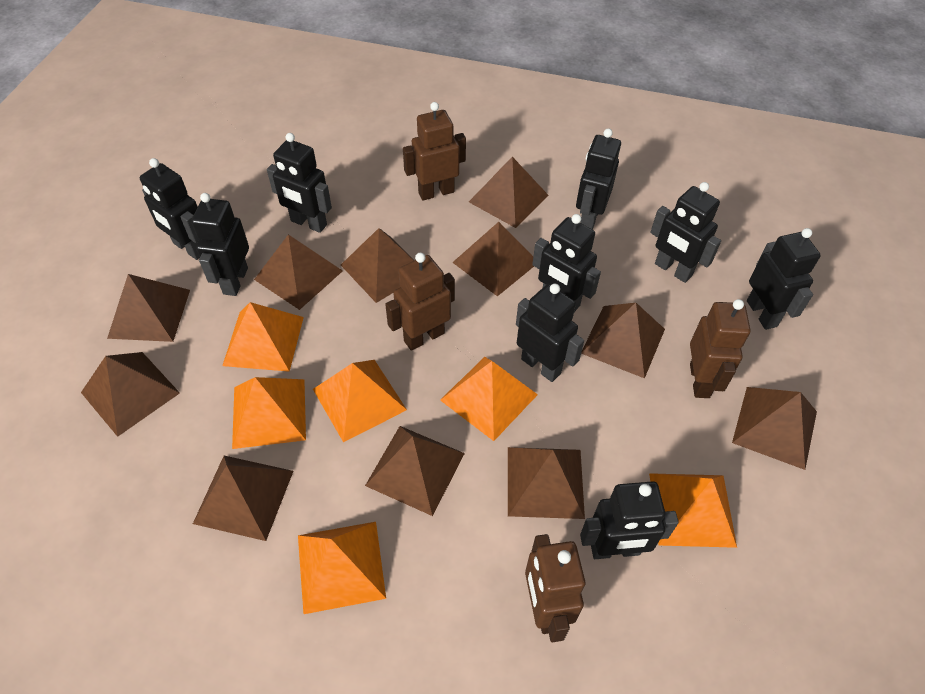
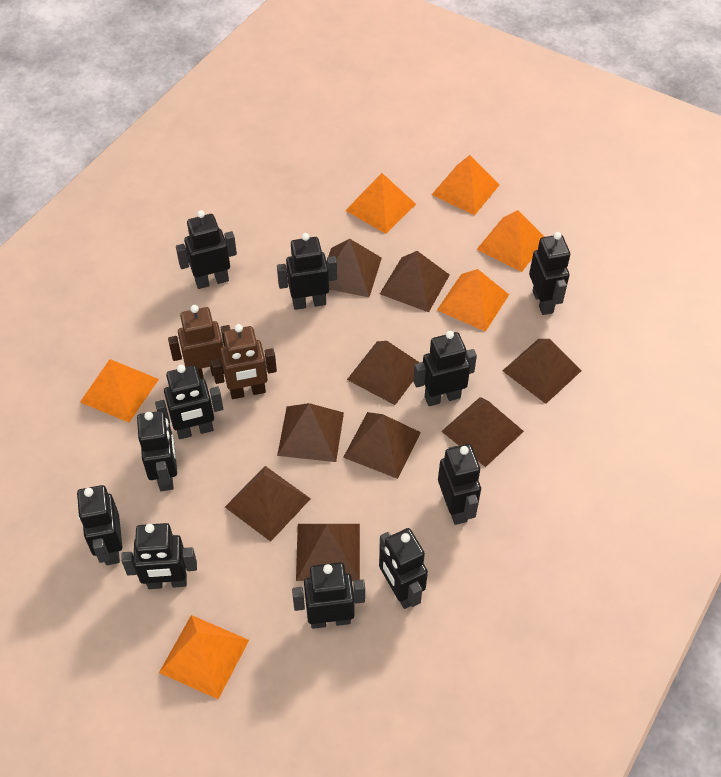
black robot: 9 -> 11
brown pyramid: 11 -> 9
brown robot: 4 -> 2

